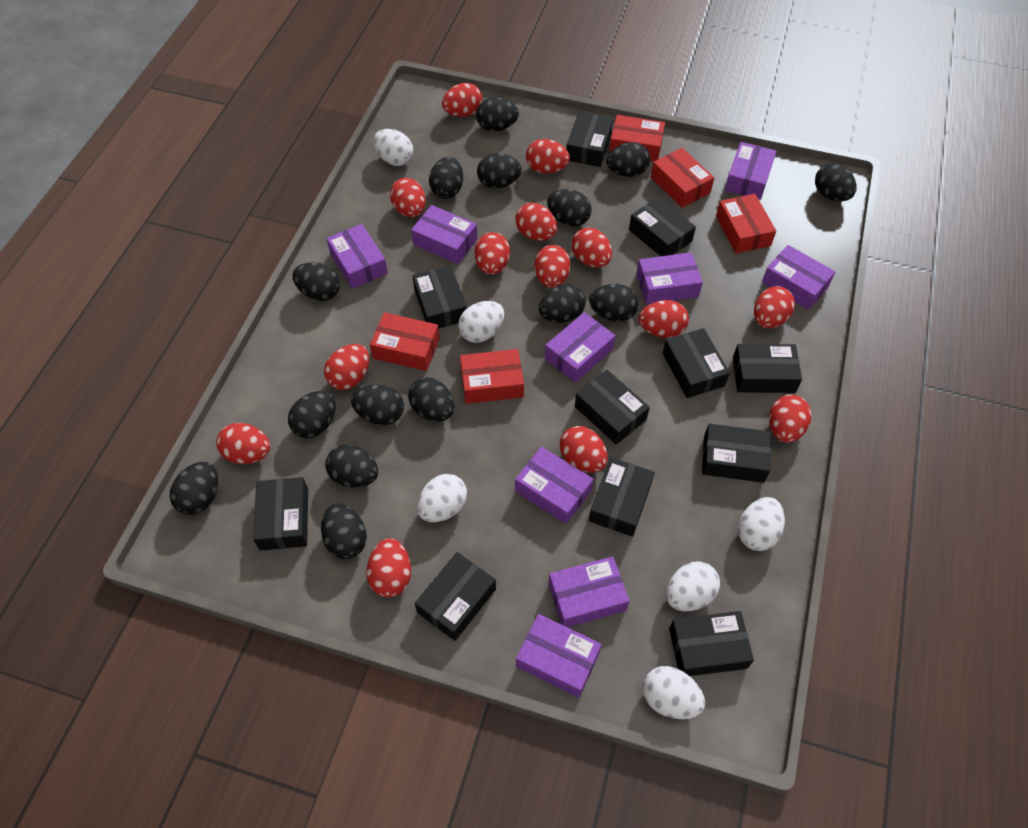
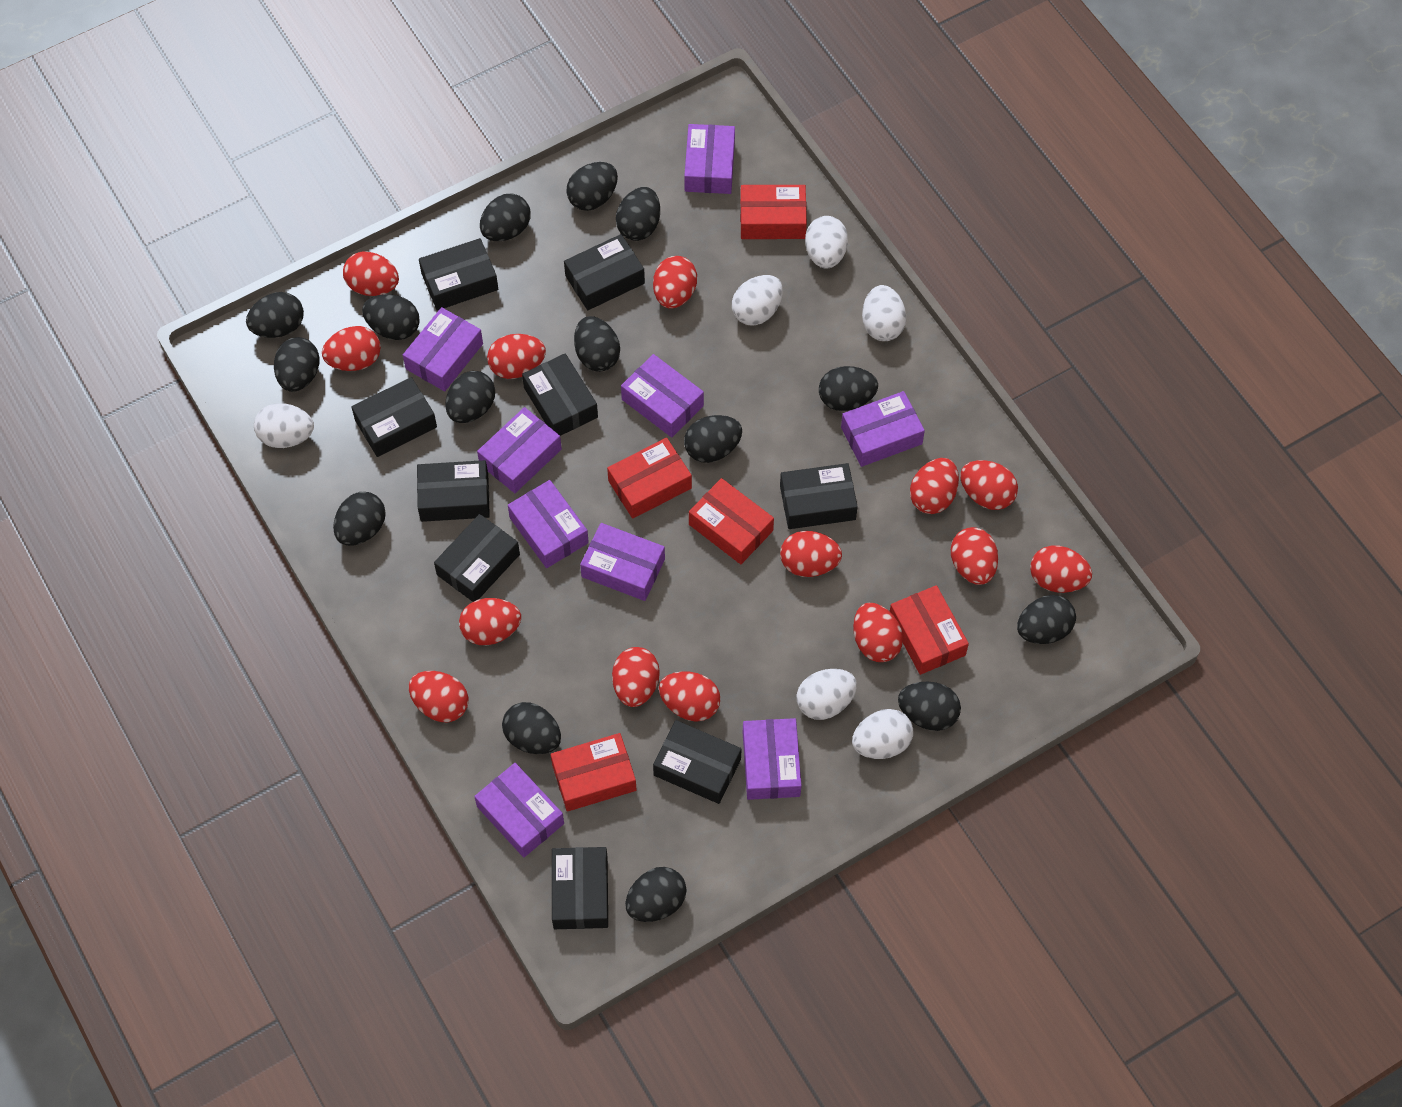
black box: 11 -> 9

